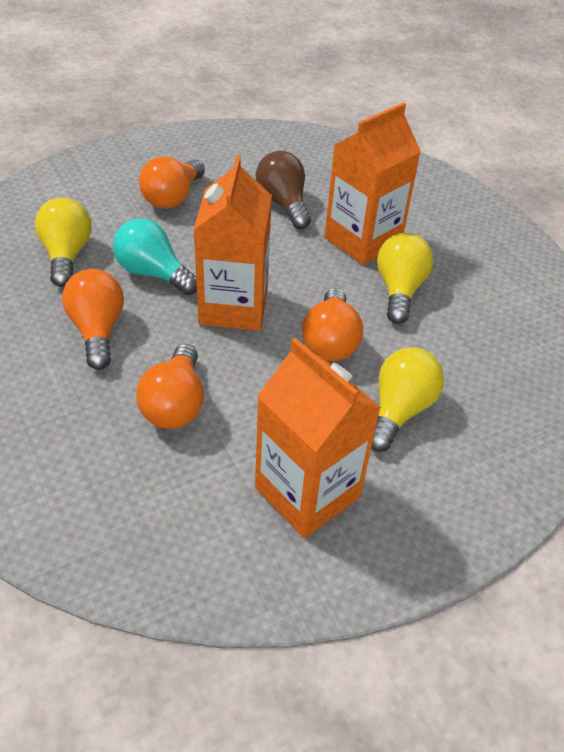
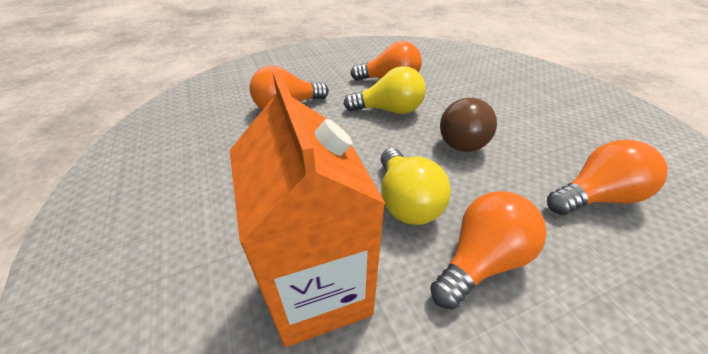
orange carton: 3 -> 1
turquoise light bulb: 1 -> 0
yellow light bulb: 3 -> 2

